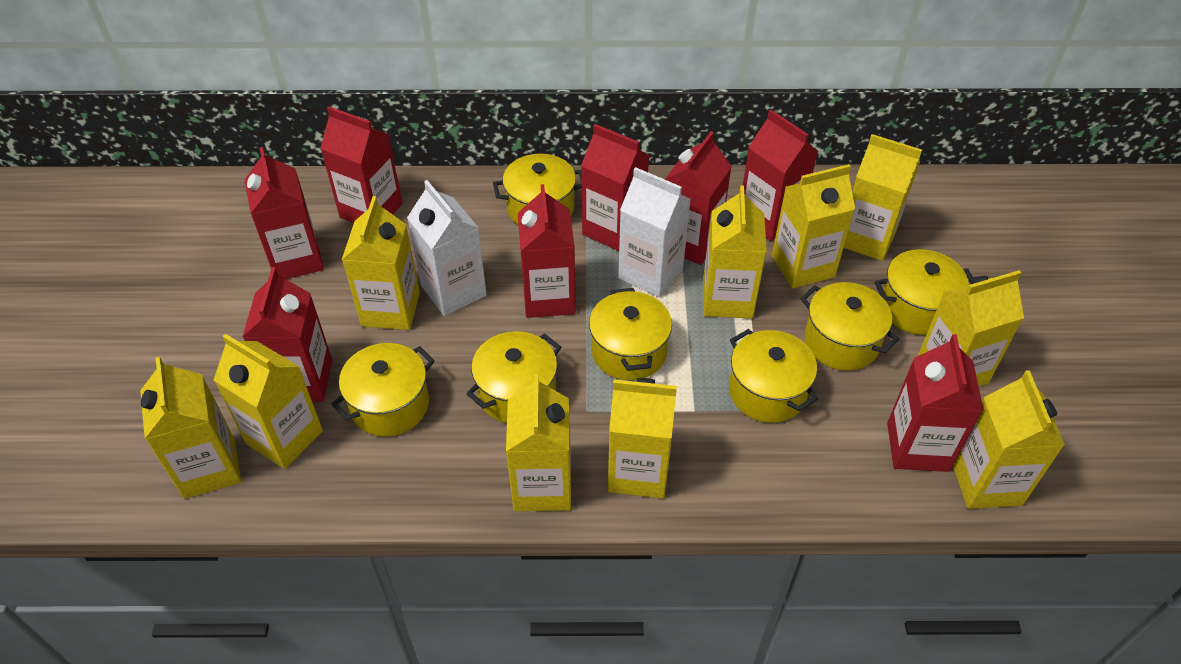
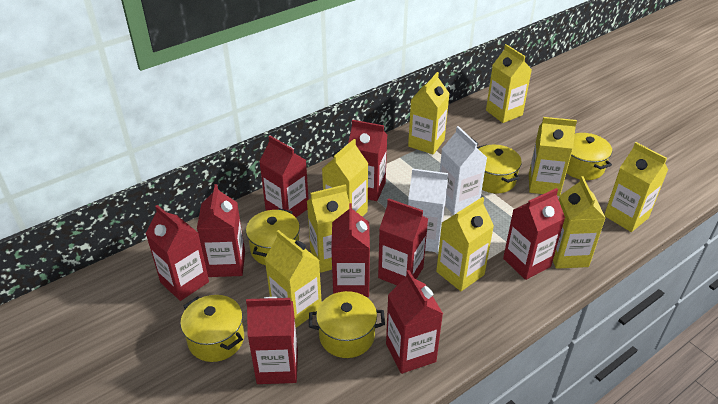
red carton: 8 -> 9
yellow carton: 10 -> 9
yellow pot: 7 -> 5

